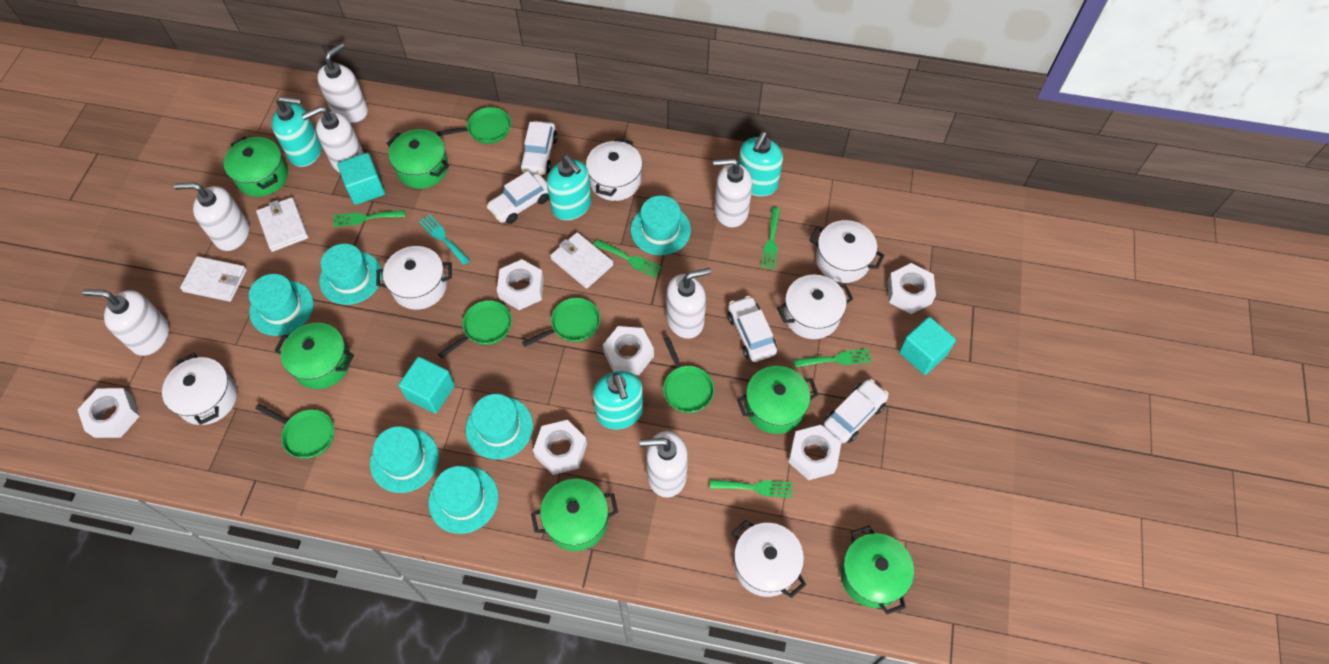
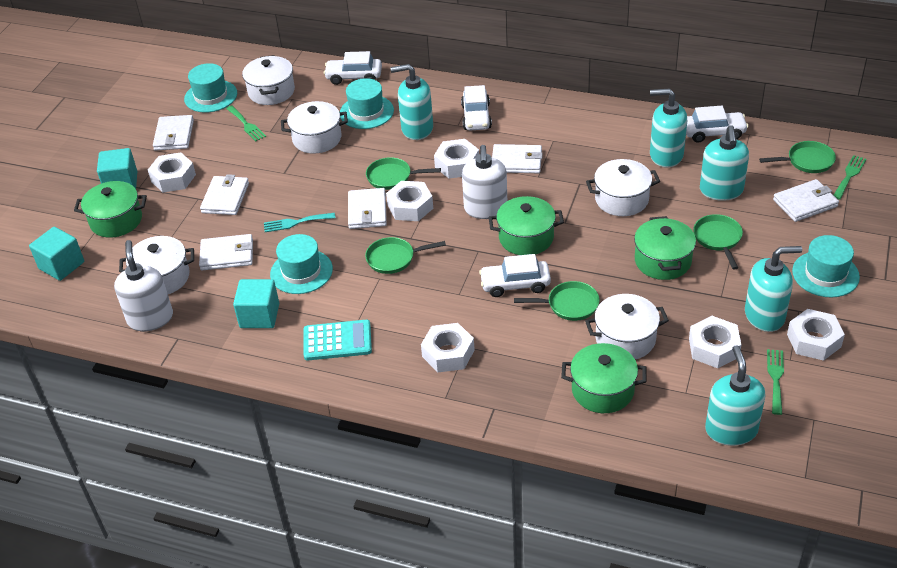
green fork: 5 -> 3
green pot: 6 -> 4
turquoise calculator: 0 -> 1
turquoise hat: 6 -> 4
turquoise soap dispenser: 4 -> 5
white pot: 6 -> 5
white soap dispenser: 7 -> 2
white wallet: 3 -> 6

